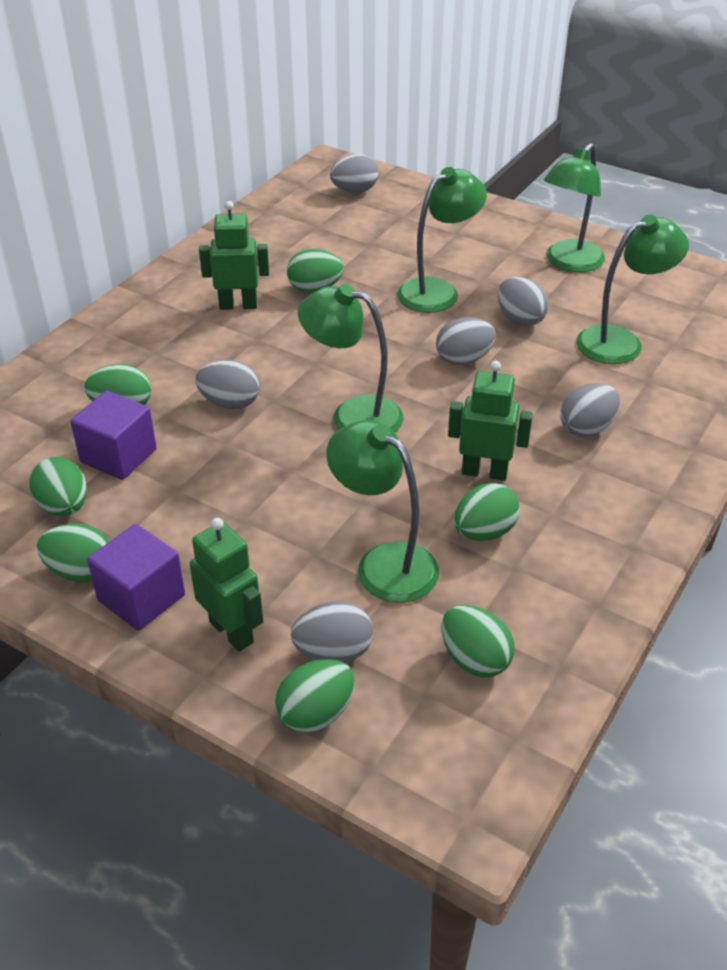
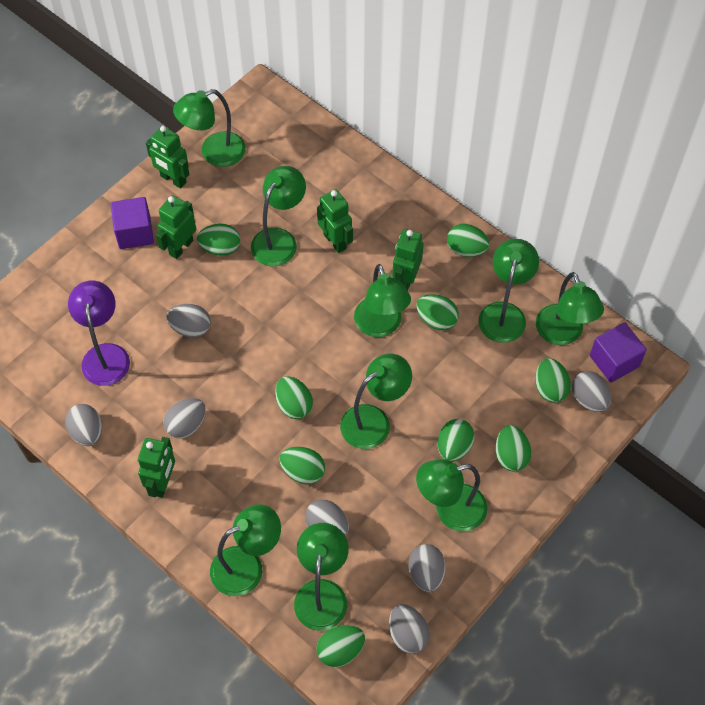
green egg: 7 -> 9
green lamp: 5 -> 9
green robot: 3 -> 5
grey egg: 6 -> 7
purple lamp: 0 -> 1

